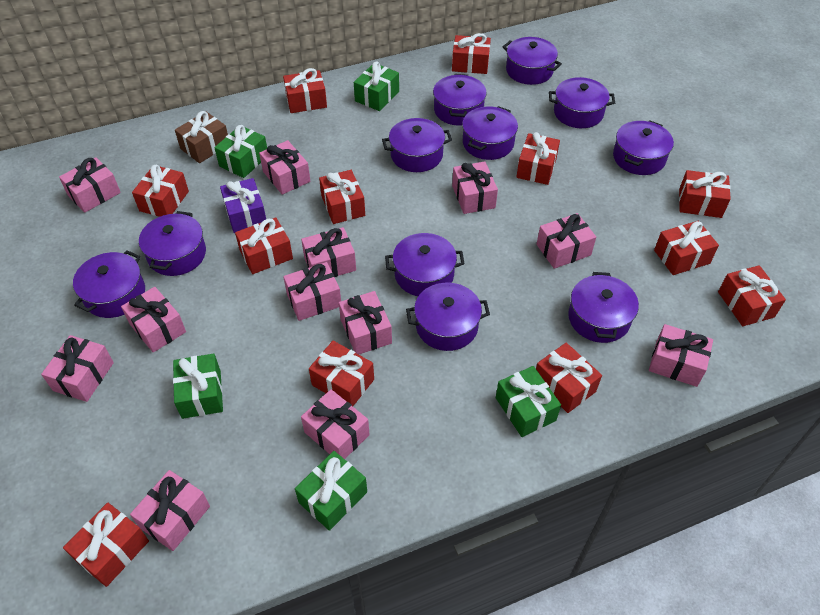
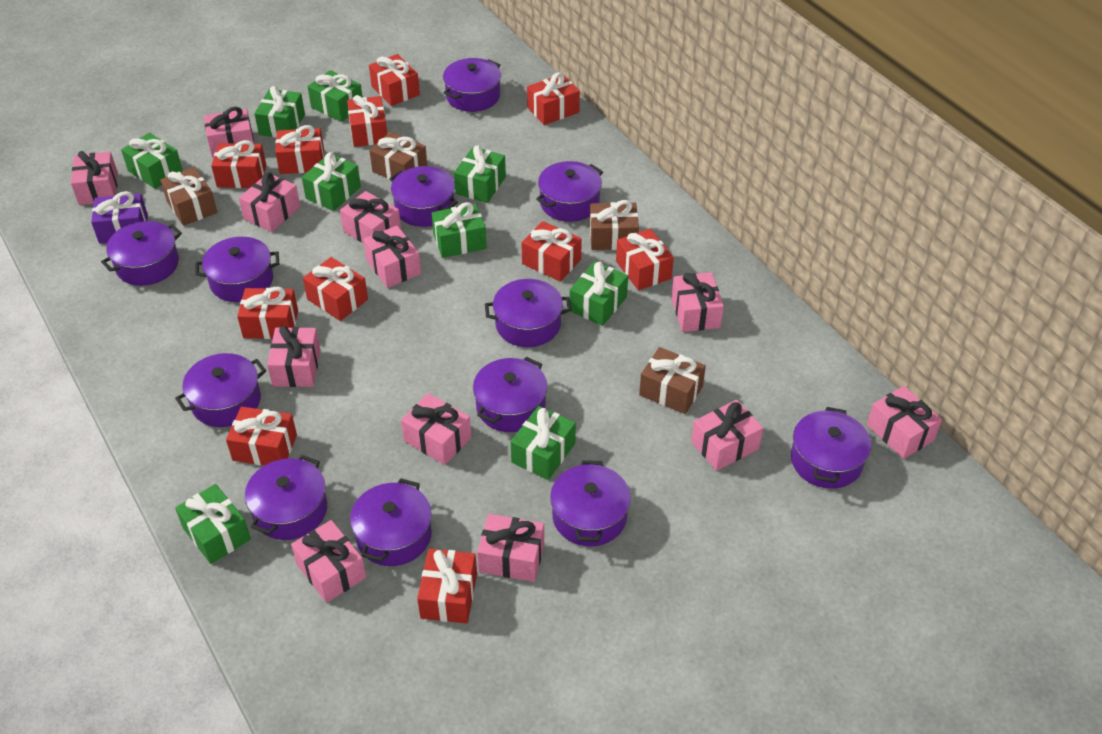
brown gift: 1 -> 4
green gift: 5 -> 9
purple pot: 11 -> 12
red gift: 12 -> 11

